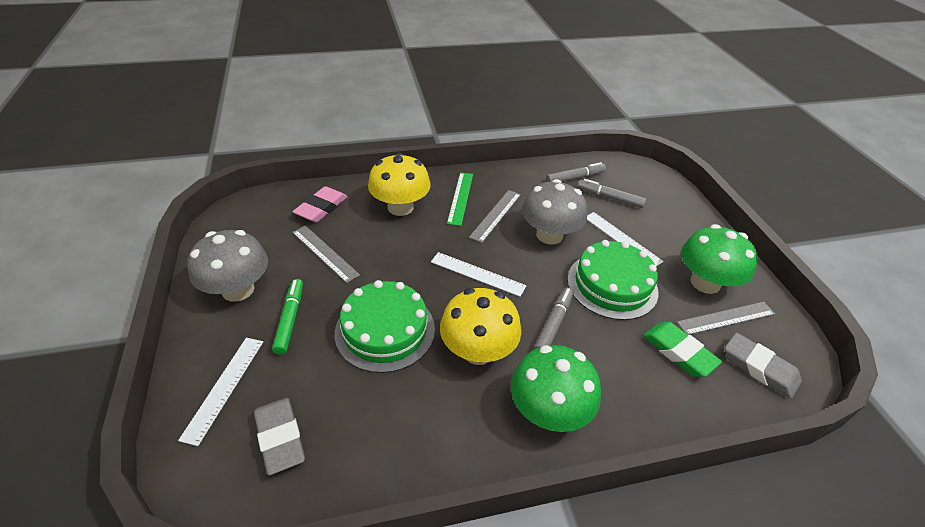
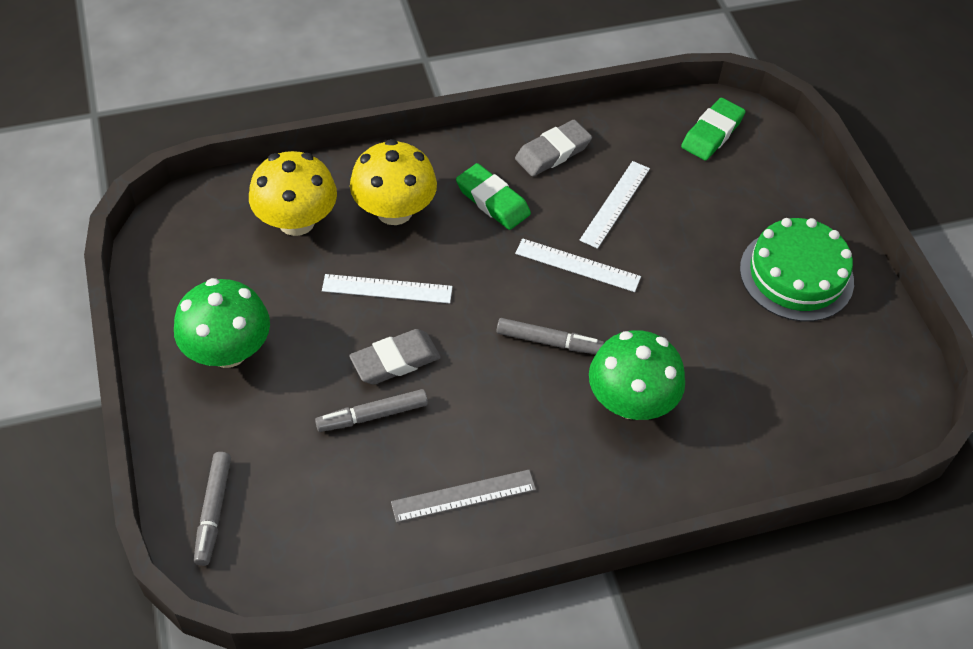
green cake: 2 -> 1
green eraser: 1 -> 2
green marker: 1 -> 0
green ruler: 1 -> 0
grey mushroom: 2 -> 0
grey ruler: 3 -> 1
pink eraser: 1 -> 0

